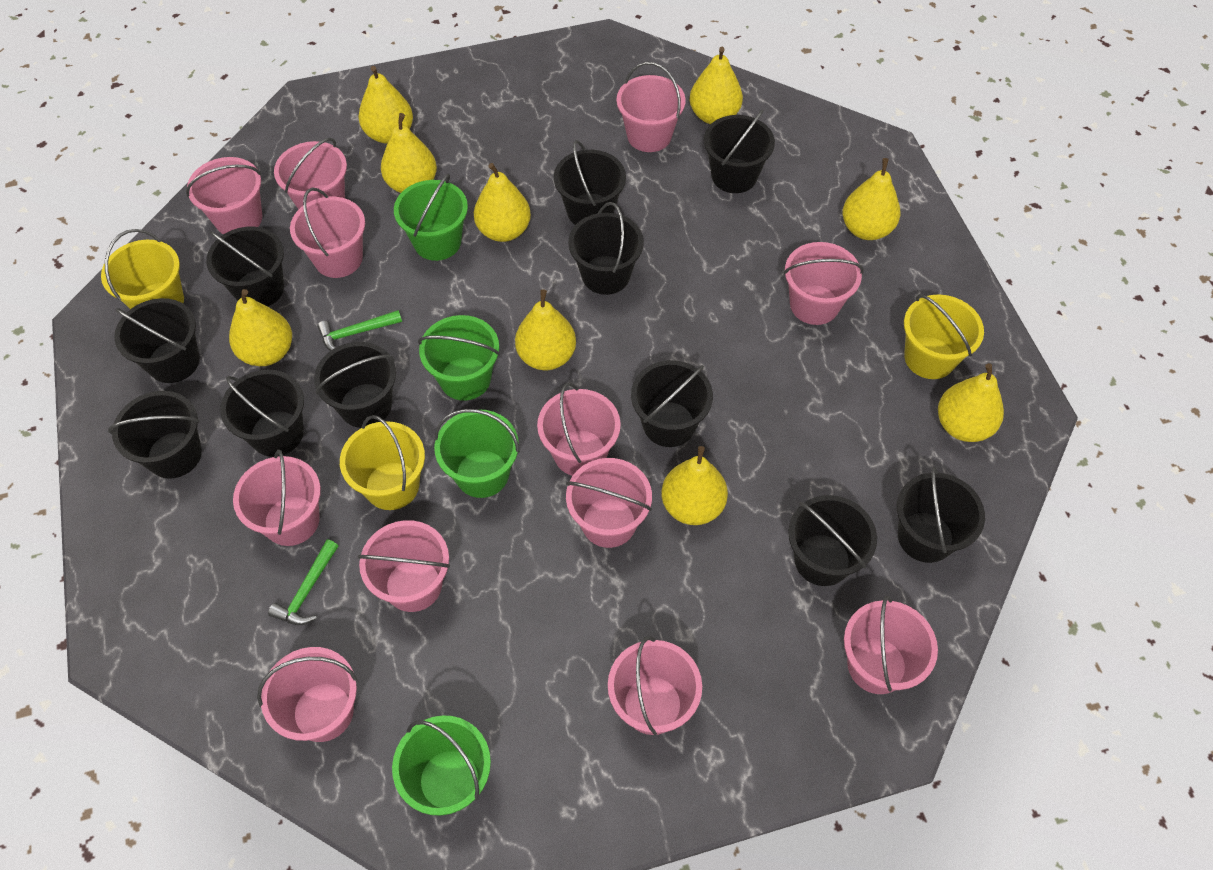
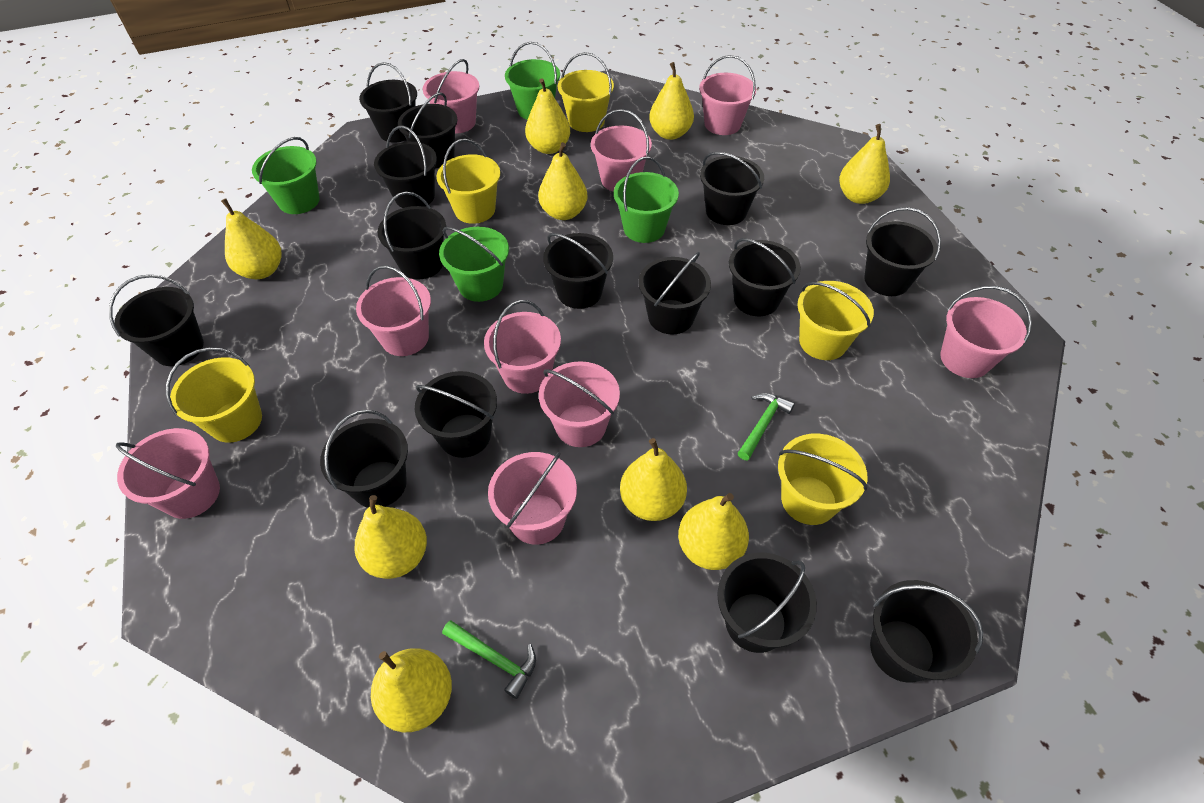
black bucket: 11 -> 14
pink bucket: 12 -> 9
yellow bucket: 3 -> 5

